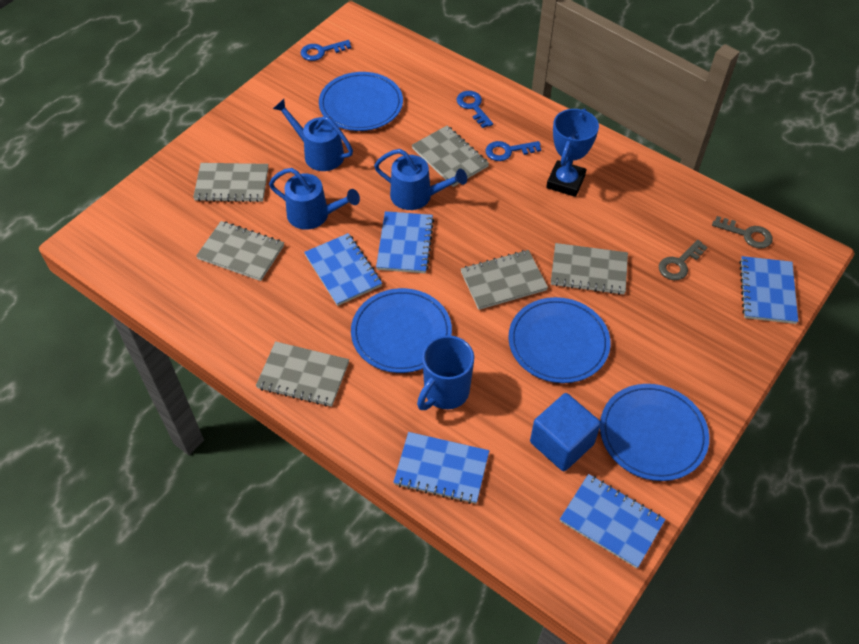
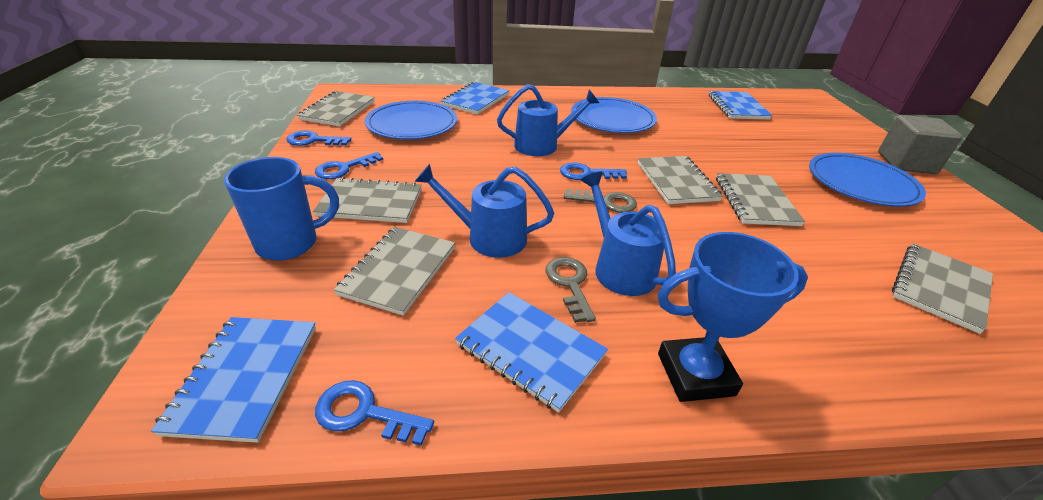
blue cube: 1 -> 0
blue key: 3 -> 4
blue notebook: 5 -> 4
blue plate: 4 -> 3
grey cube: 0 -> 1

